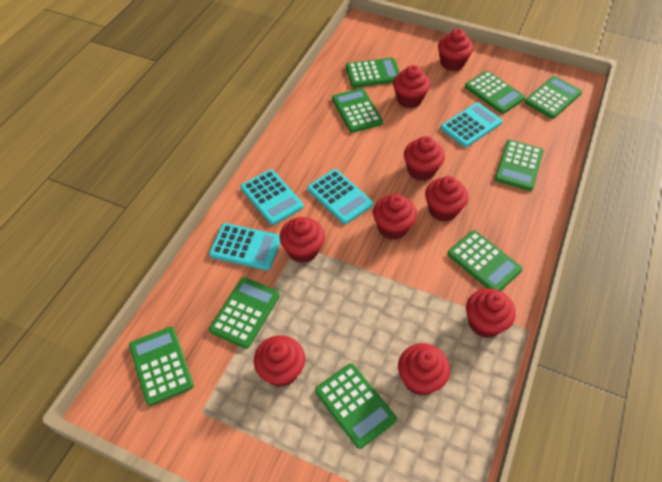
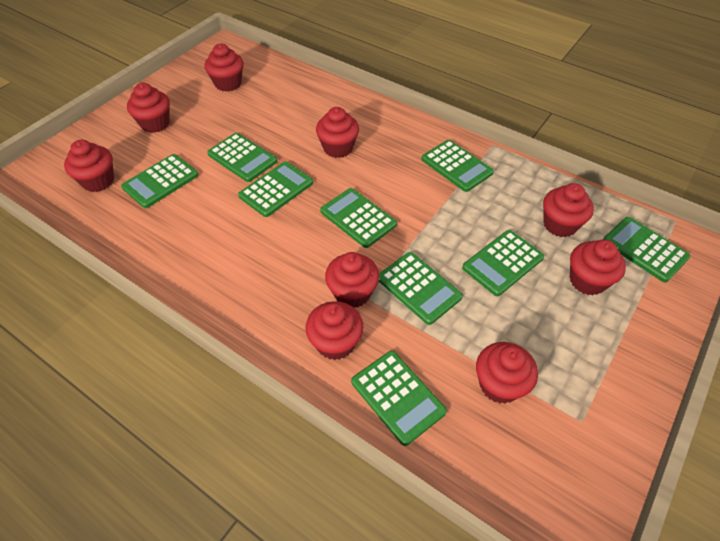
turquoise calculator: 4 -> 0

